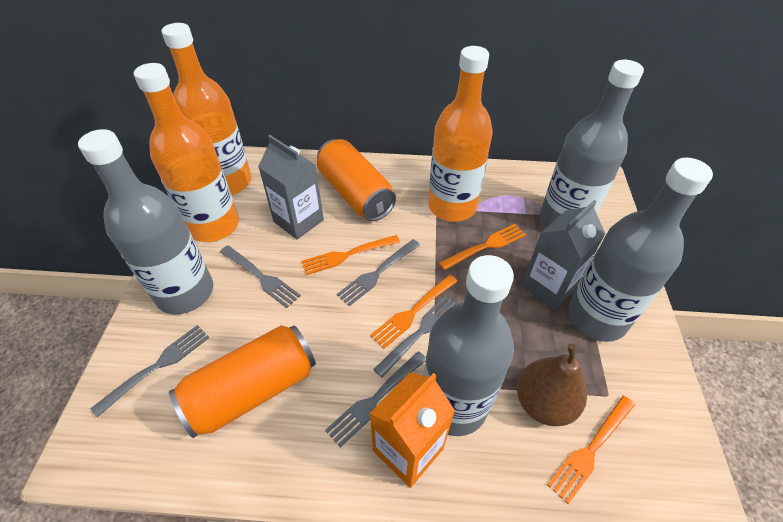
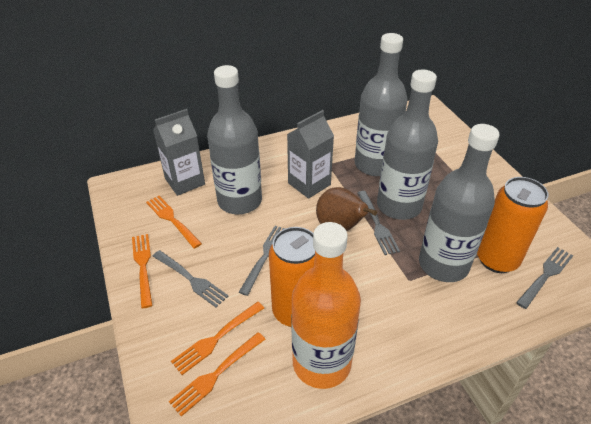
grey fork: 5 -> 4
orange bottle: 3 -> 1
orange carton: 1 -> 0

